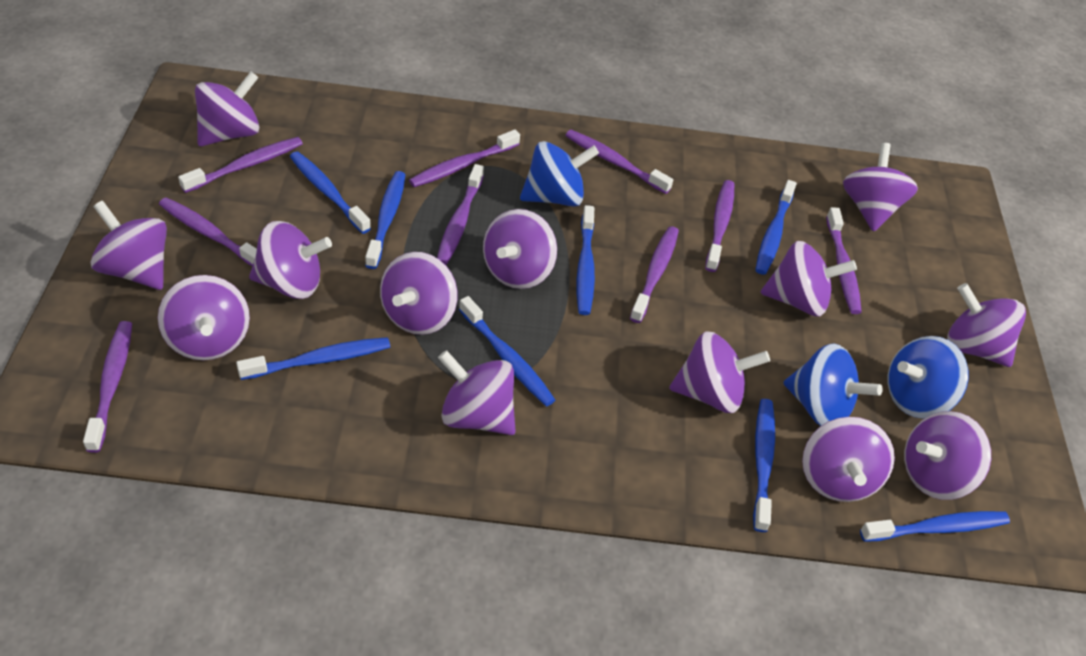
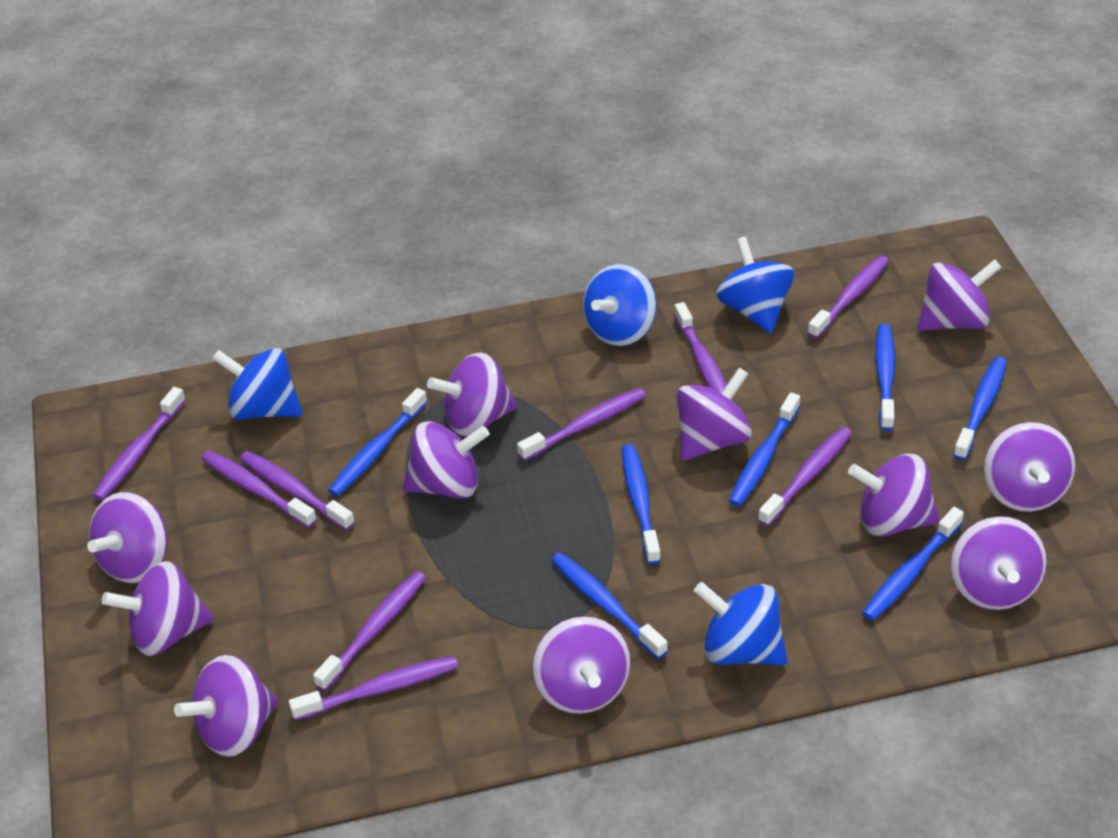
blue spinning top: 3 -> 4
blue toothbrush: 8 -> 7
purple spinning top: 13 -> 11

